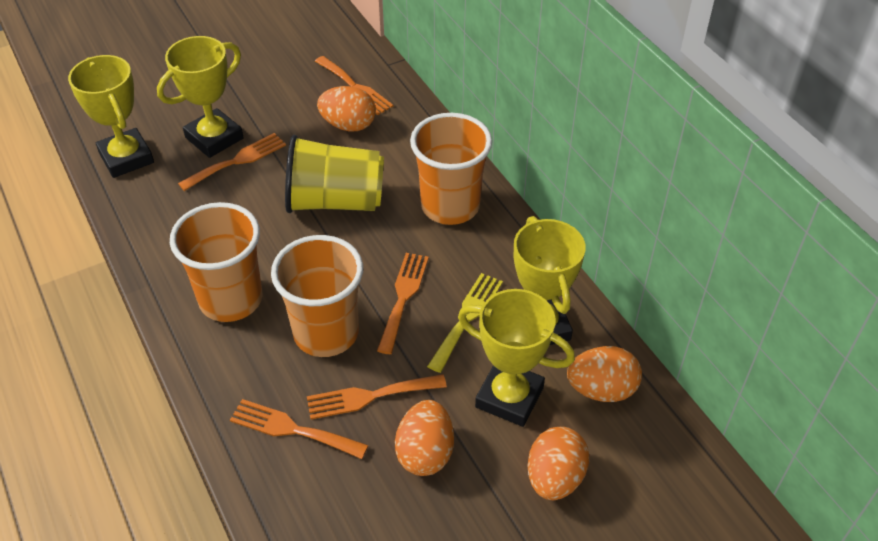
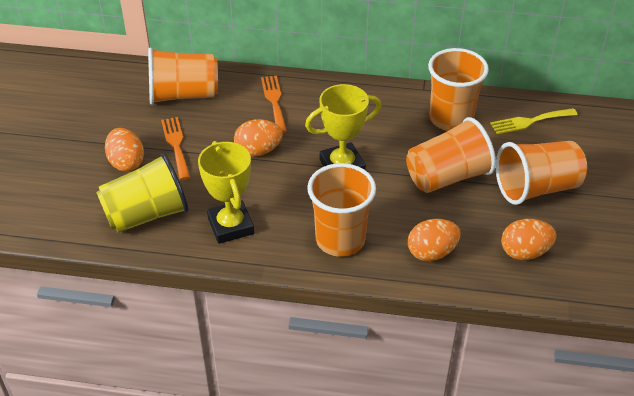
orange cup: 3 -> 5
orange fork: 5 -> 2
yellow trophy: 4 -> 2

